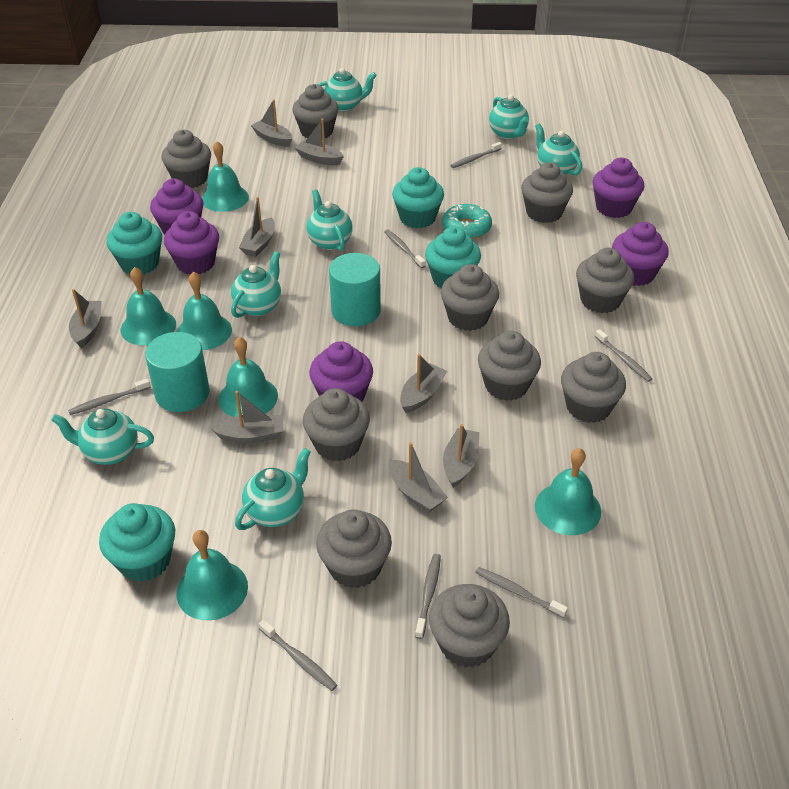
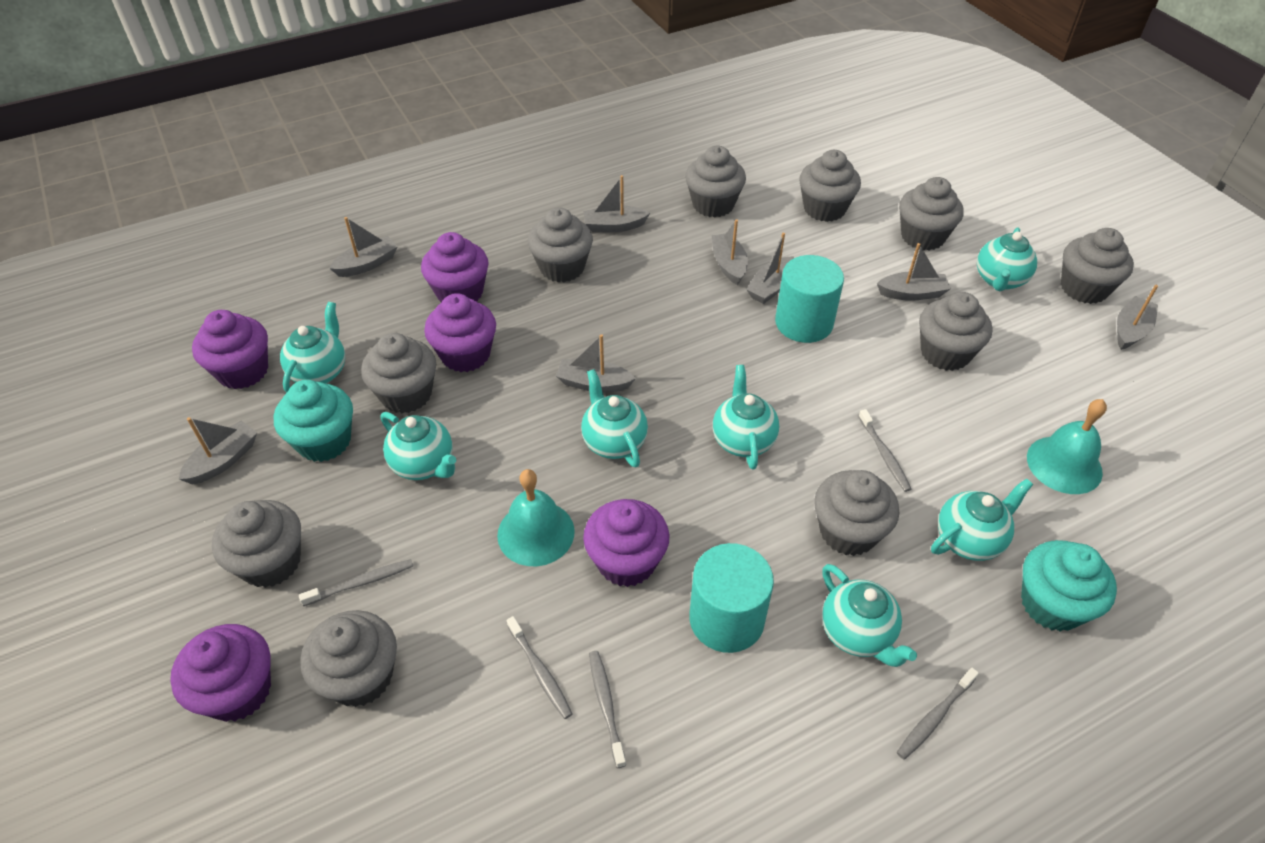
grey toothbrush: 7 -> 5
turquoise bell: 6 -> 2
turquoise cupcake: 4 -> 2
turquoise donut: 1 -> 0

